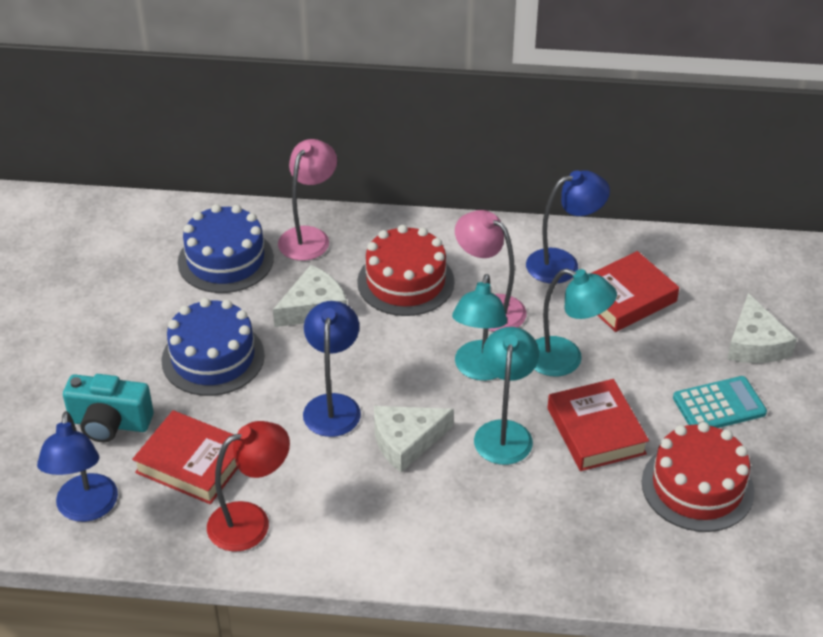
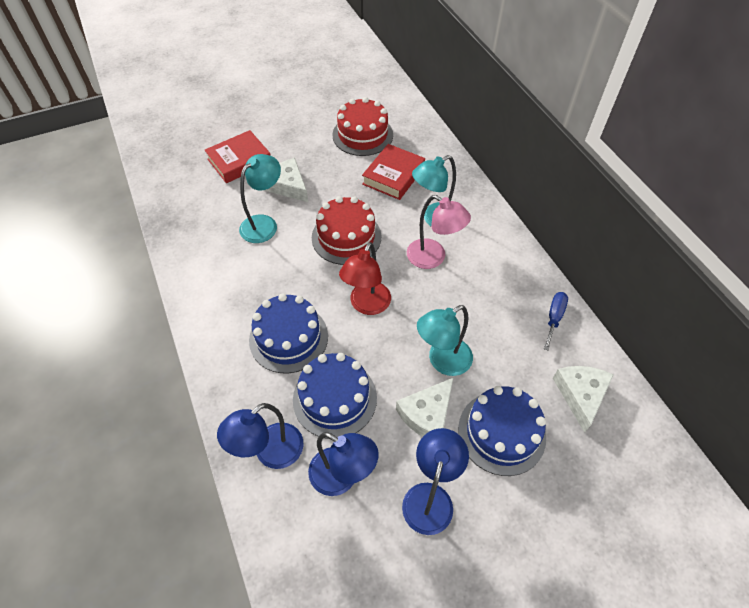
blue cake: 2 -> 3
blue screwdriver: 0 -> 1
pink lamp: 2 -> 1
red book: 3 -> 2
turquoise calculator: 1 -> 0
turquoise camera: 1 -> 0

